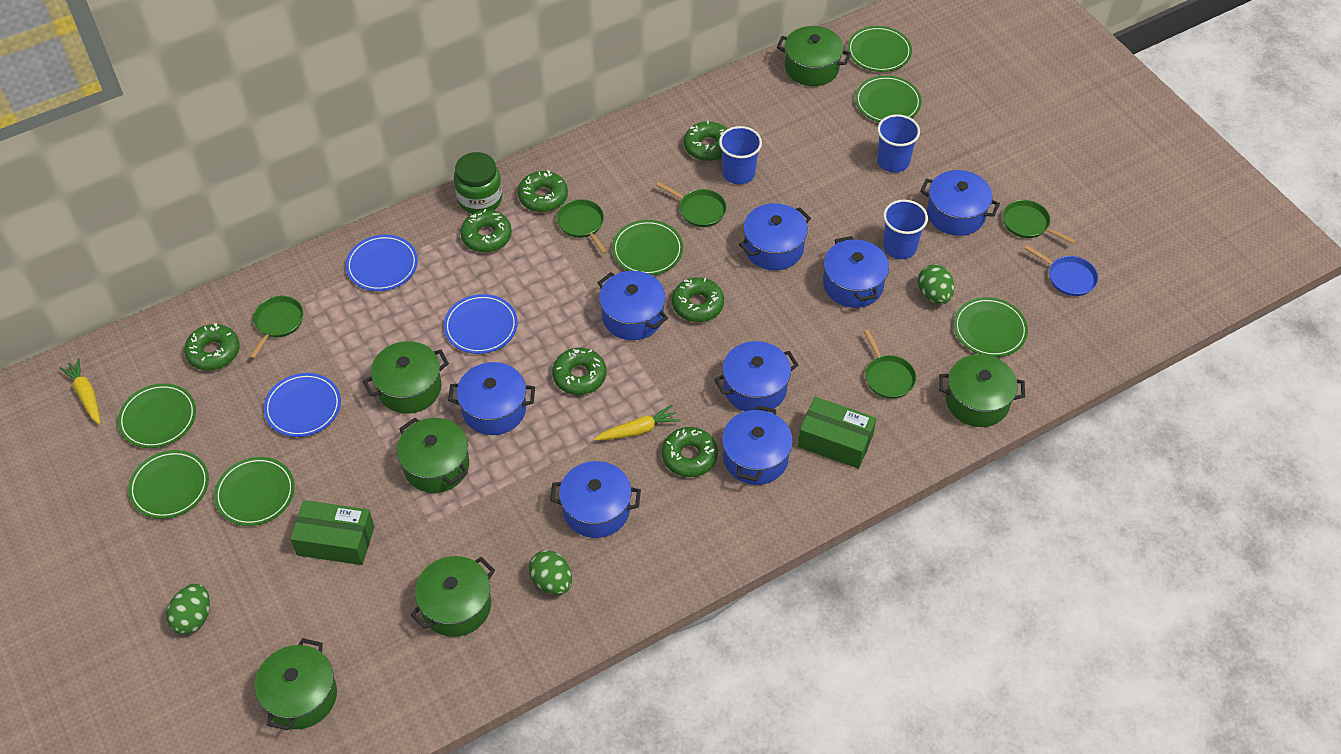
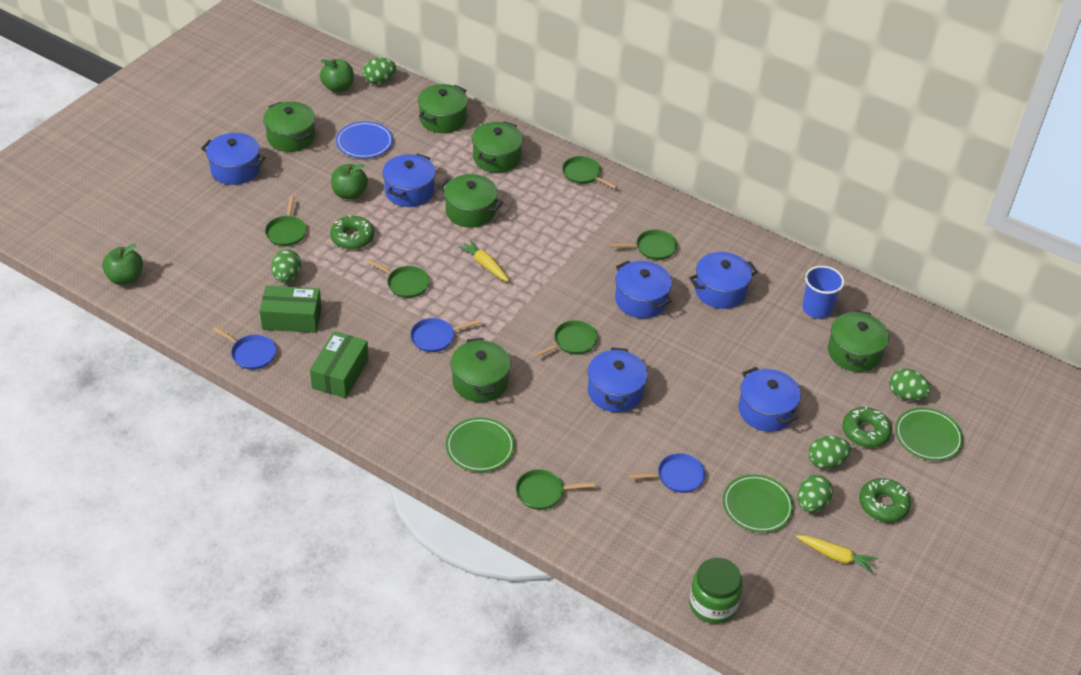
blue cup: 3 -> 1
blue pan: 1 -> 3
blue plate: 3 -> 1
blue pot: 8 -> 6
green apple: 0 -> 3
green donut: 7 -> 3
green egg: 3 -> 5
green pan: 5 -> 6
green plate: 7 -> 3

